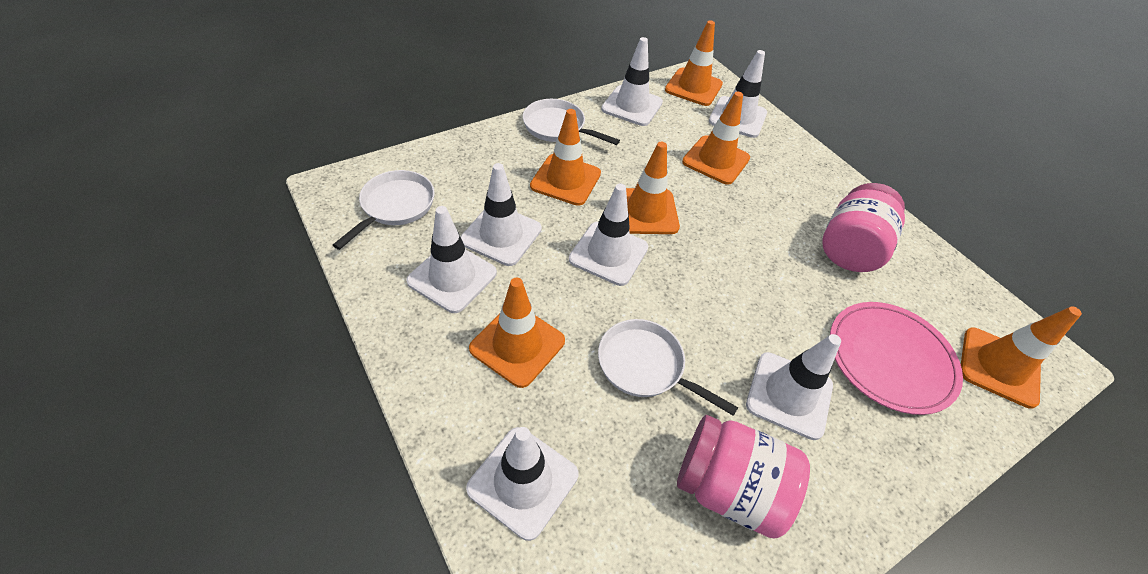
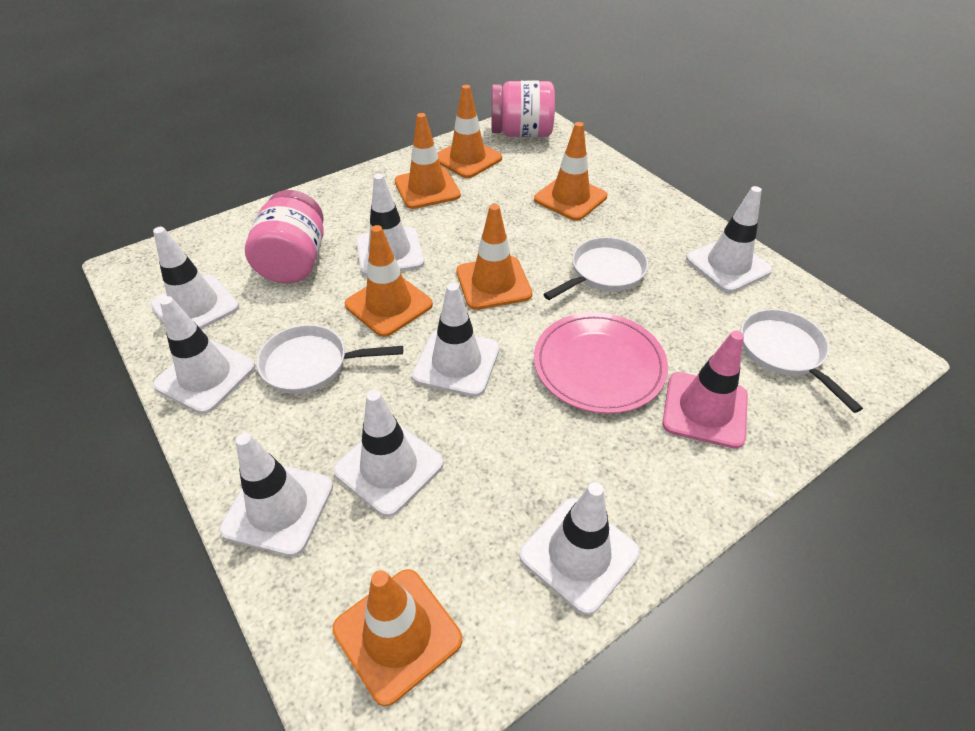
pink traffic cone: 0 -> 1
white traffic cone: 7 -> 8

